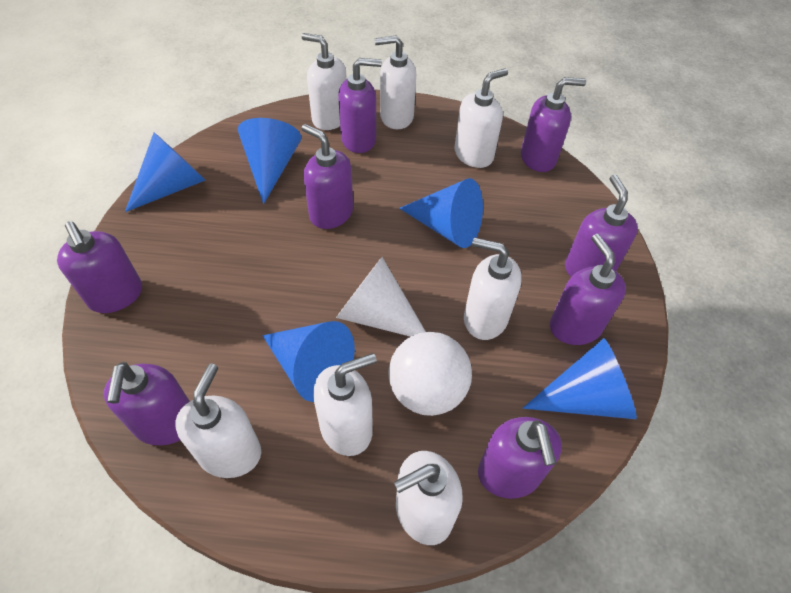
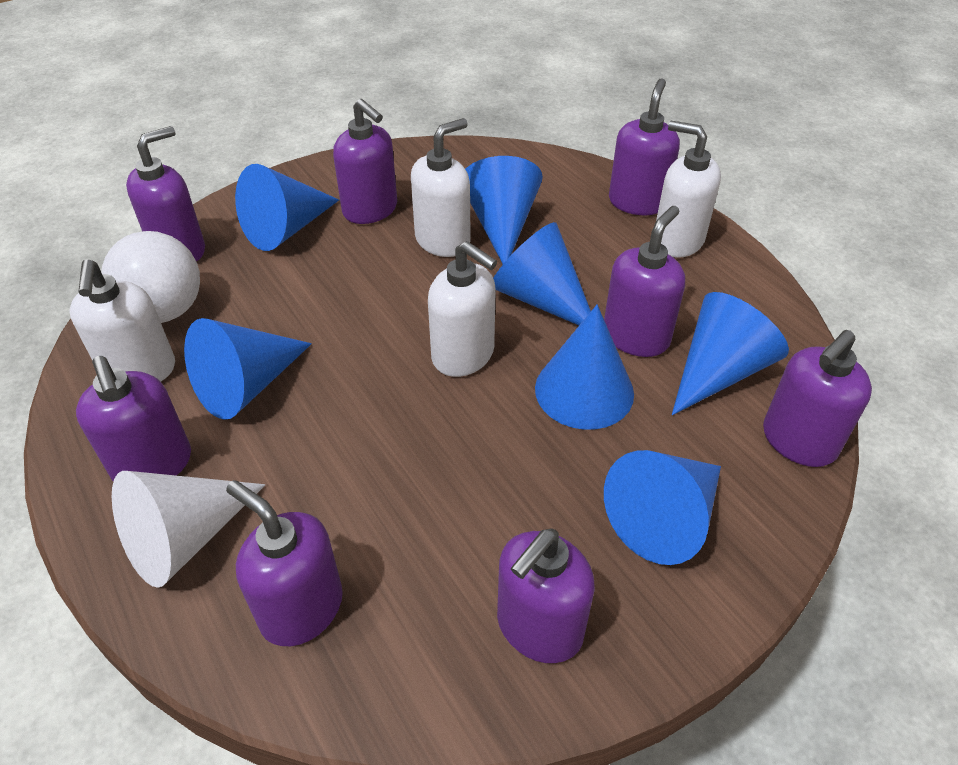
blue cone: 5 -> 7
white soap dispenser: 7 -> 4

